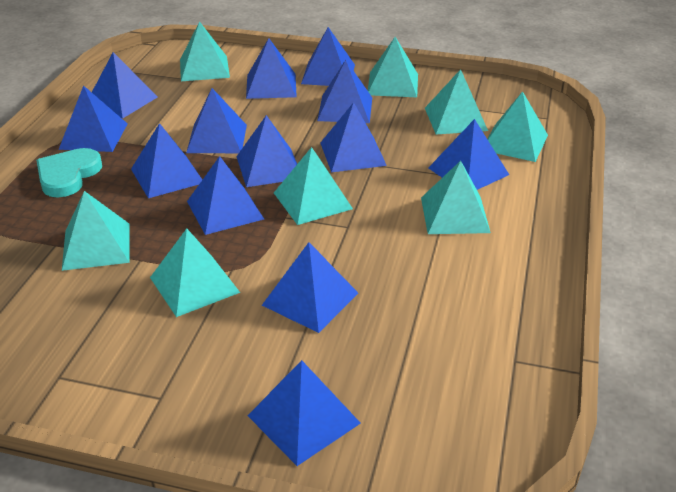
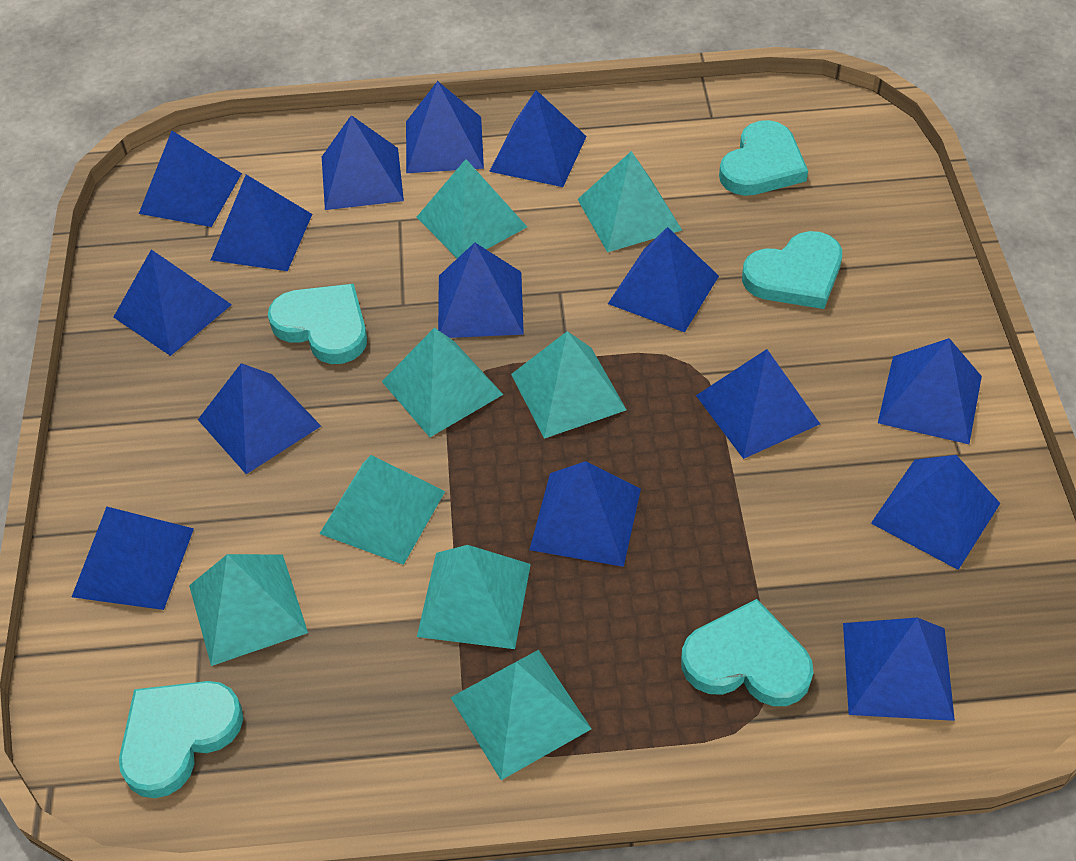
blue pyramid: 13 -> 15
turquoise heart: 1 -> 5

